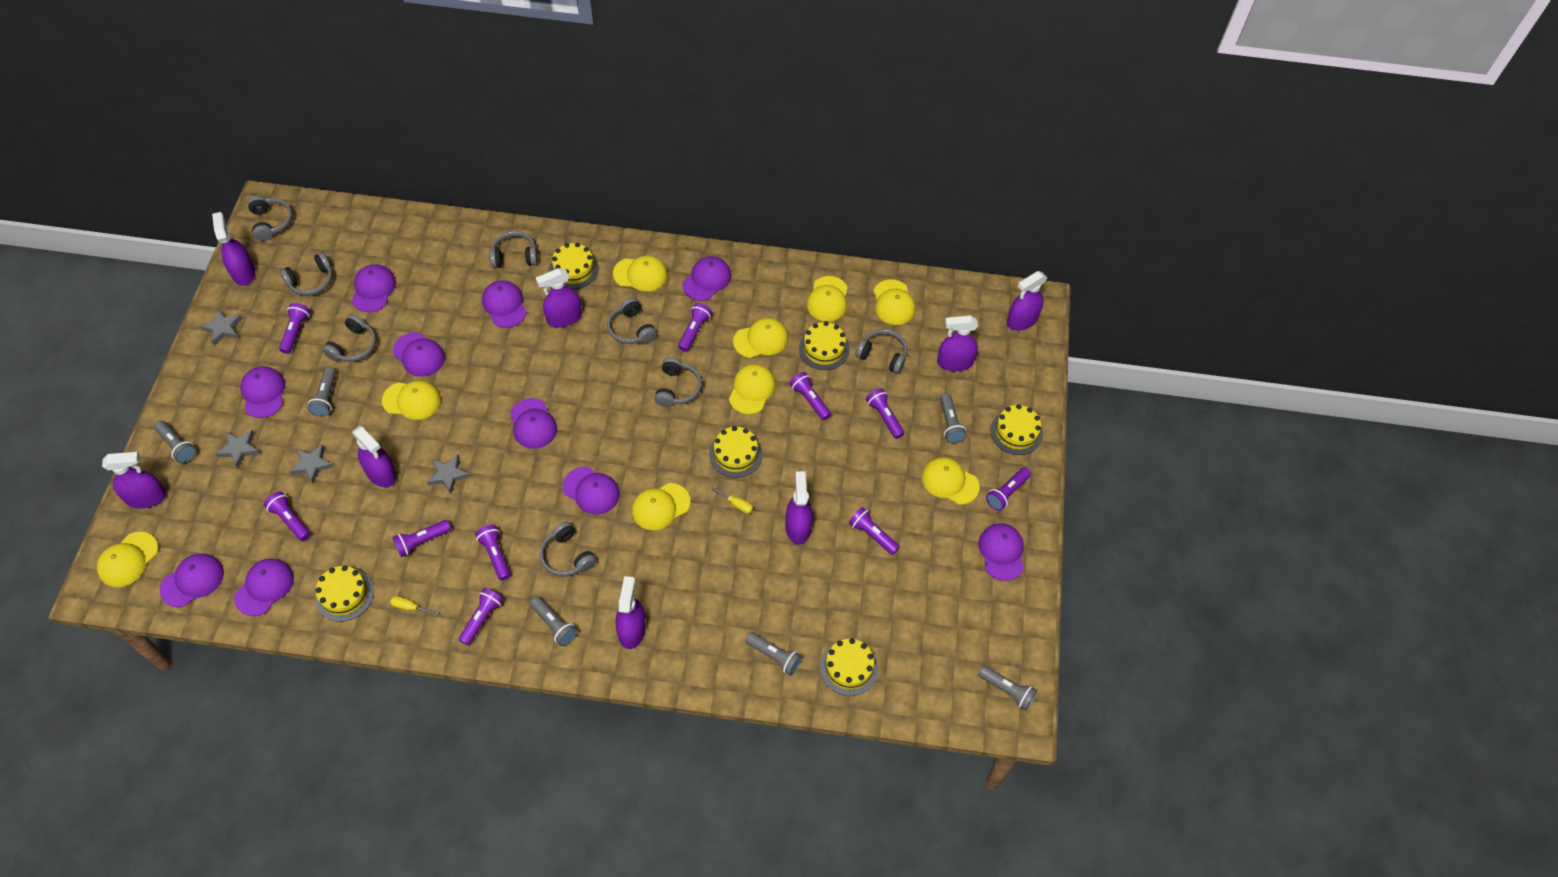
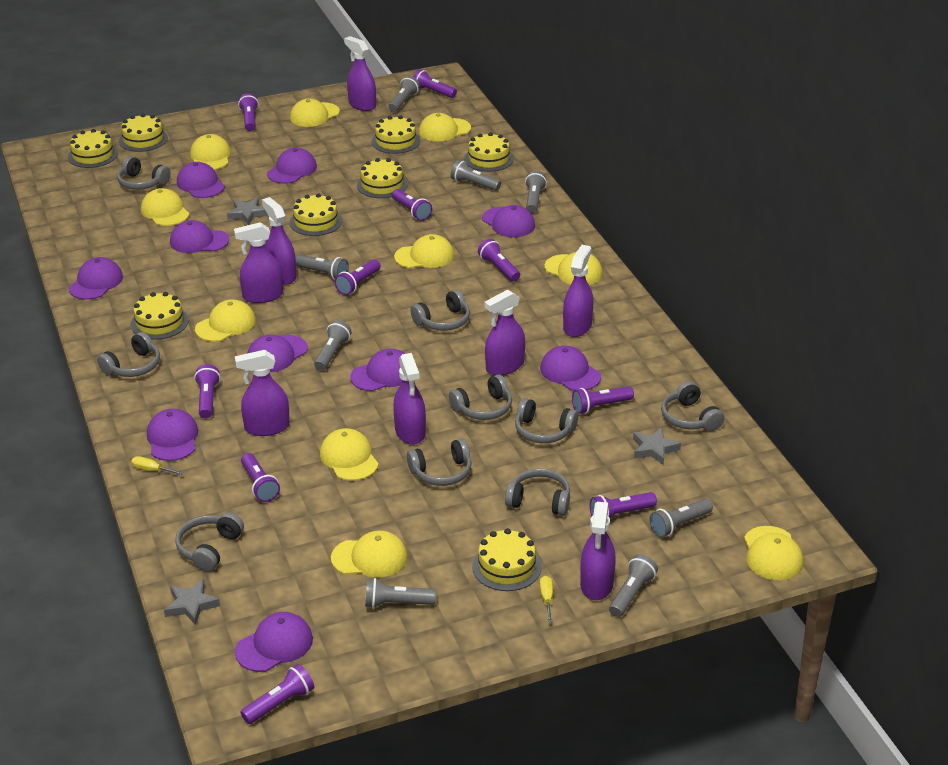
grey flashlight: 6 -> 8
grey headphones: 8 -> 9
grey star: 4 -> 3
yellow cake: 6 -> 8
yellow cap: 9 -> 10

